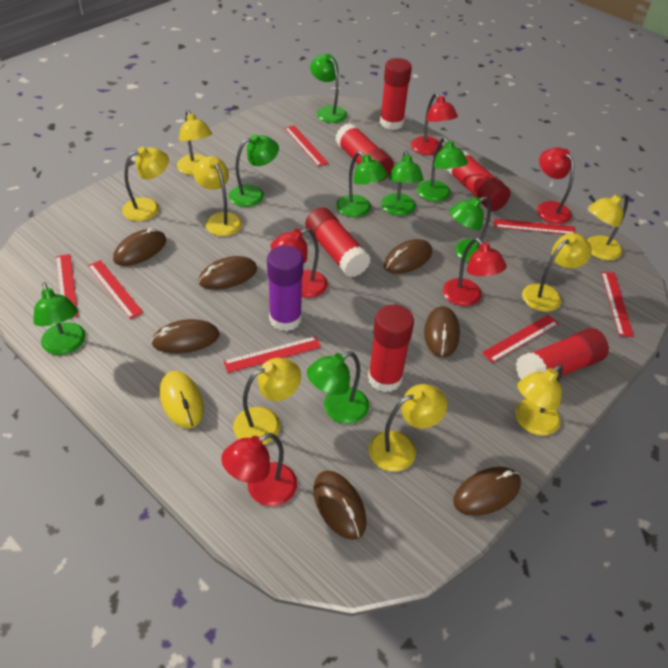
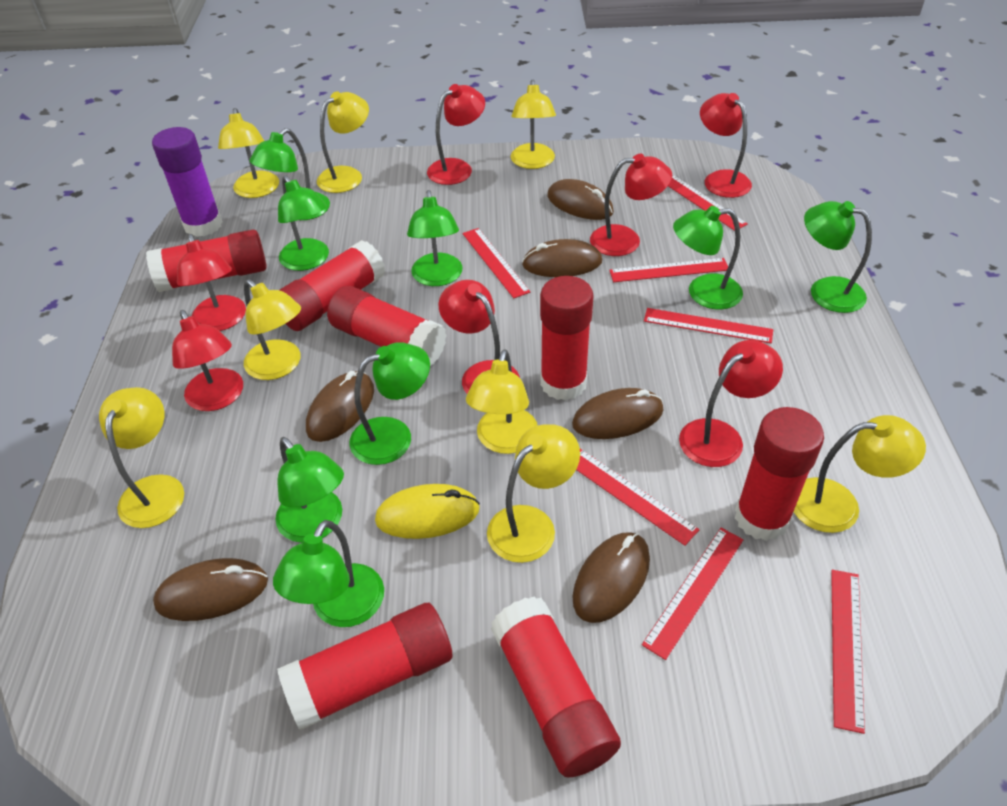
brown mouse: 7 -> 6
red glue stick: 6 -> 7
red lamp: 5 -> 7

